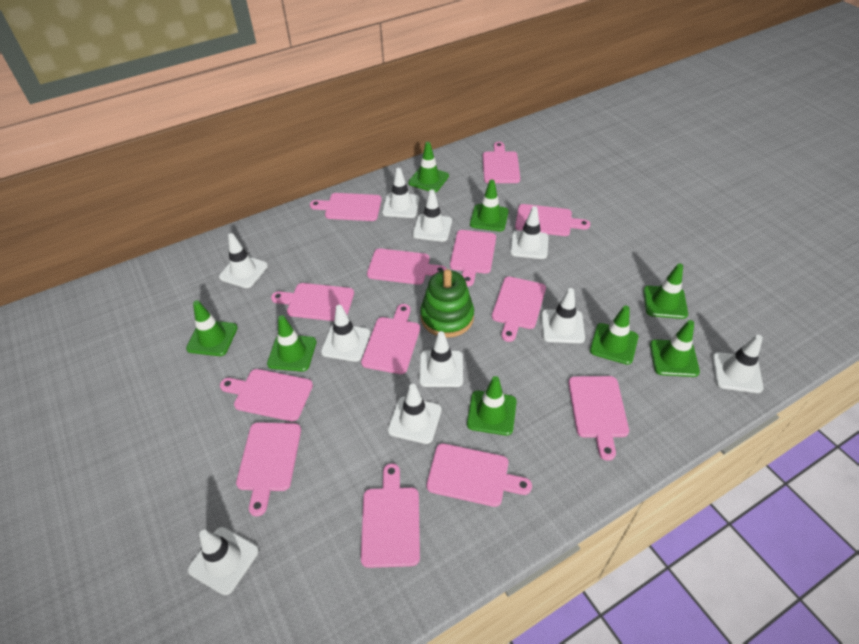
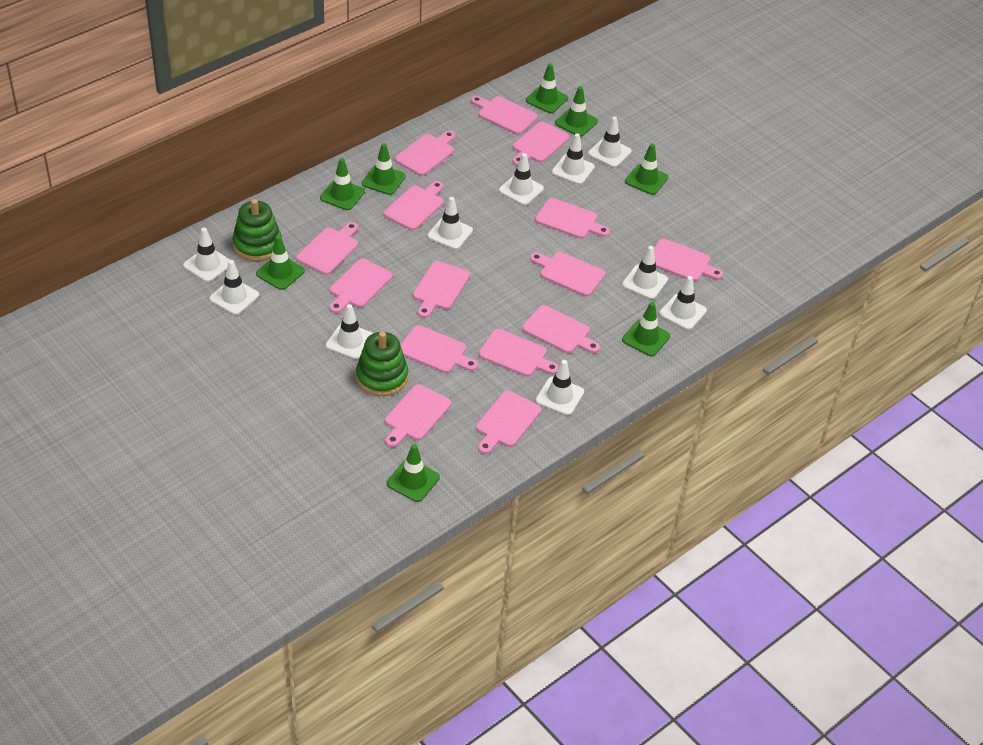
green stacking toy: 1 -> 2
pink cutting board: 13 -> 15

